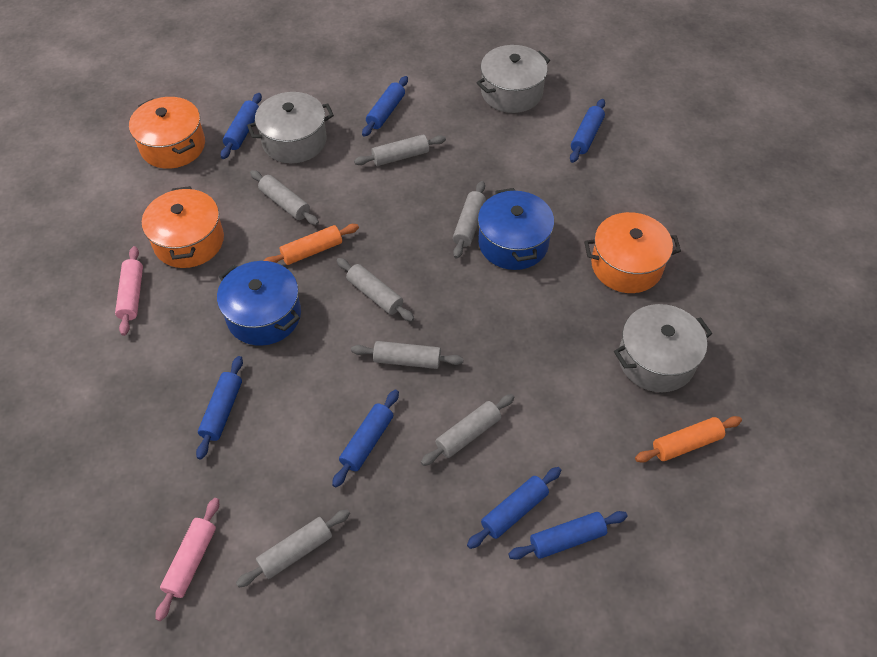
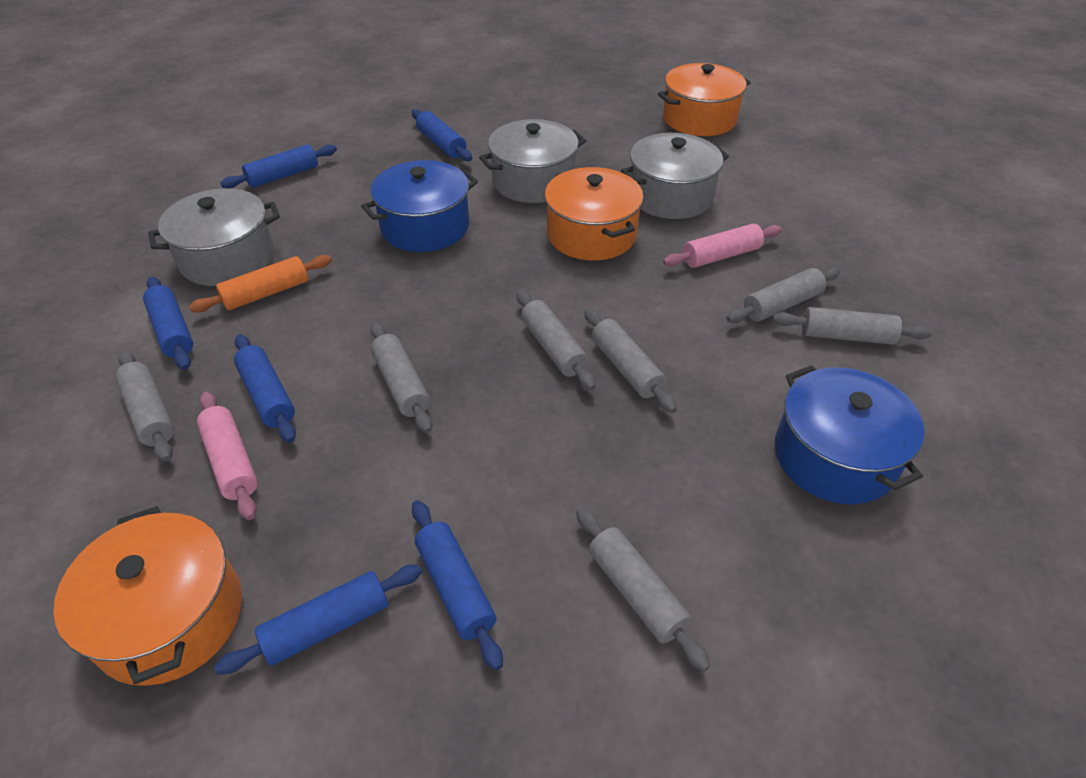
blue rolling pin: 7 -> 6
orange rolling pin: 2 -> 1

